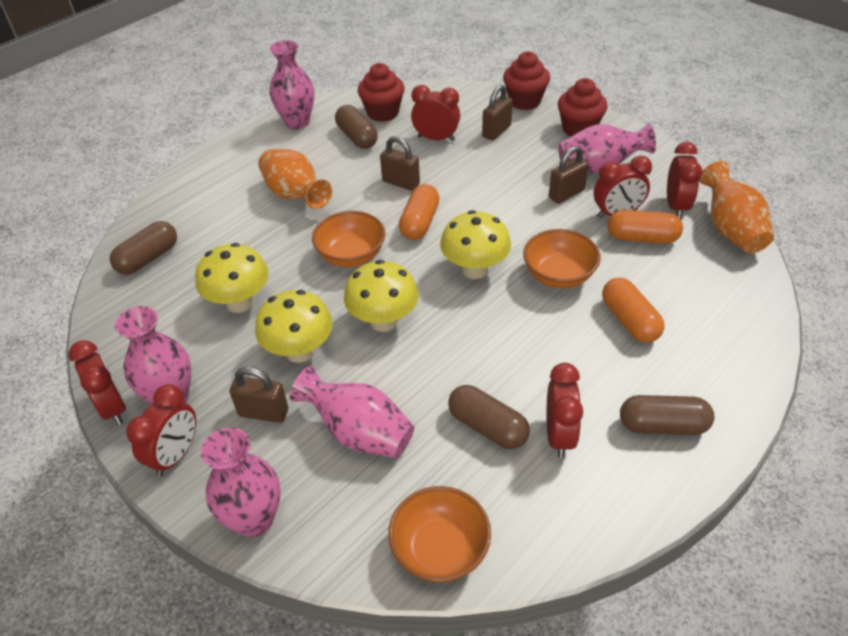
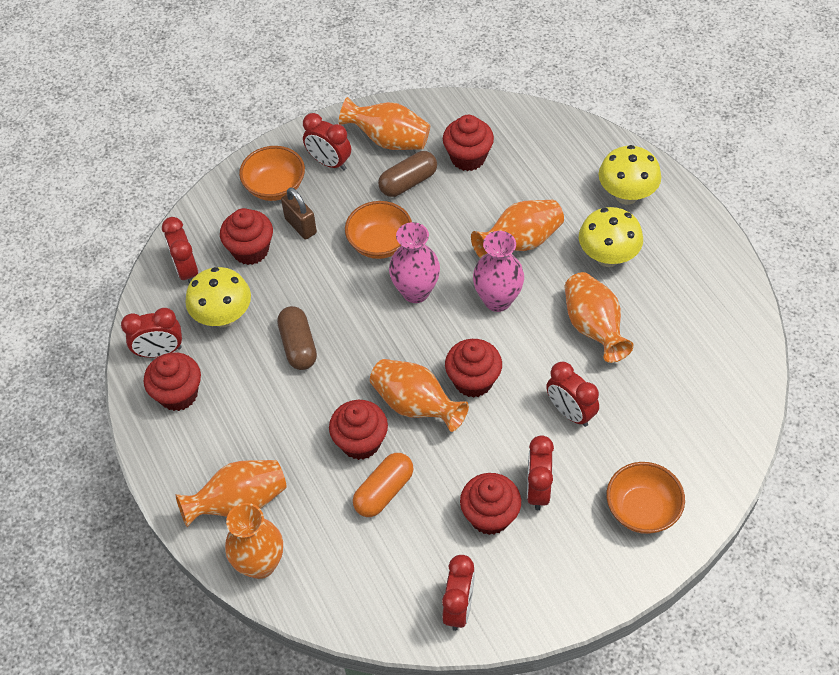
brown capsule: 4 -> 2
brown padlock: 4 -> 1
orange capsule: 3 -> 1
orange vase: 2 -> 6
pink vase: 5 -> 2
red cupcake: 3 -> 6
yellow mushroom: 4 -> 3

